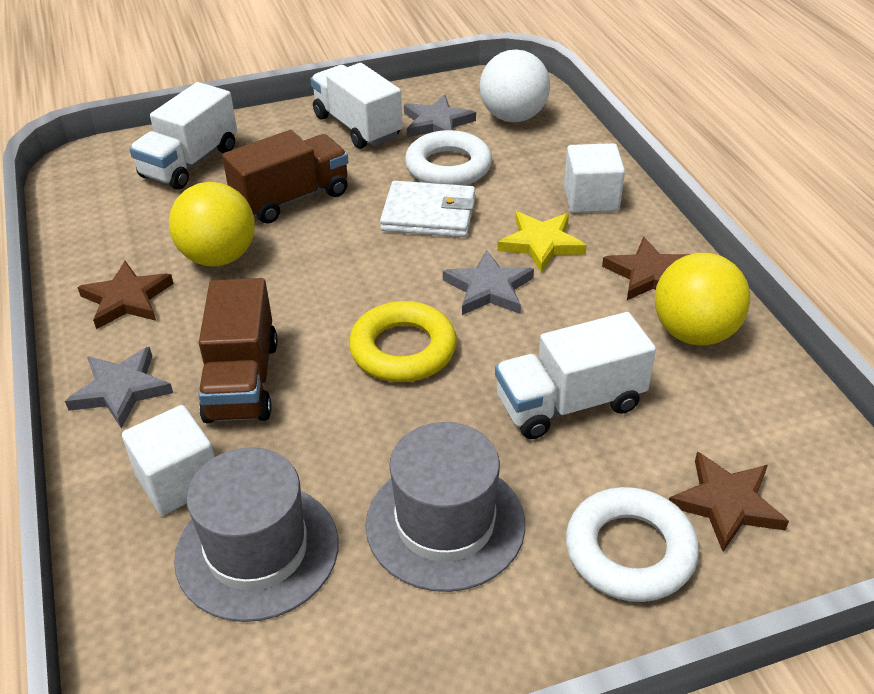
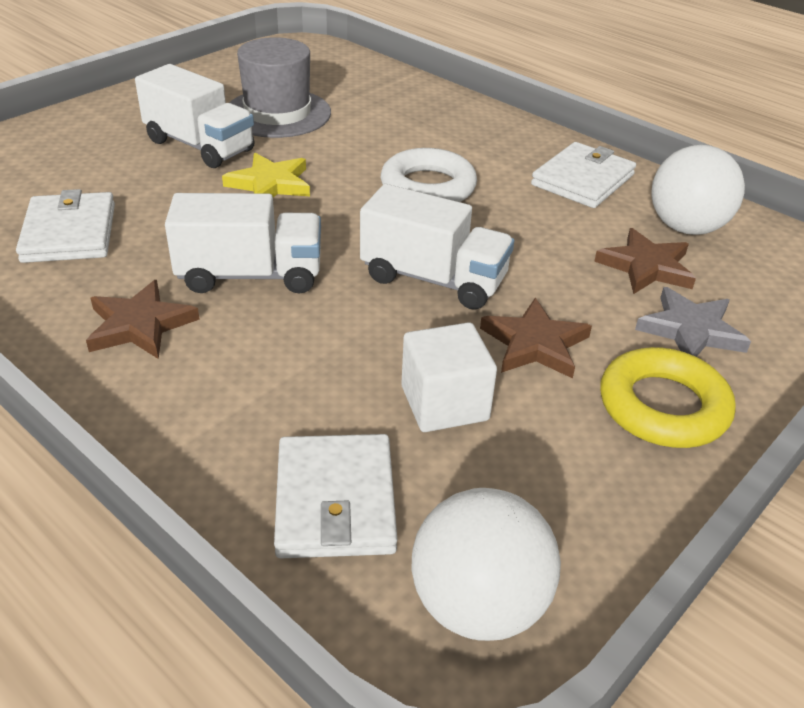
brown truck: 2 -> 0
grey hat: 2 -> 1
grey star: 3 -> 1
white ball: 1 -> 2
white cube: 2 -> 1
white ring: 2 -> 1
white wallet: 1 -> 3
yellow ball: 2 -> 0

